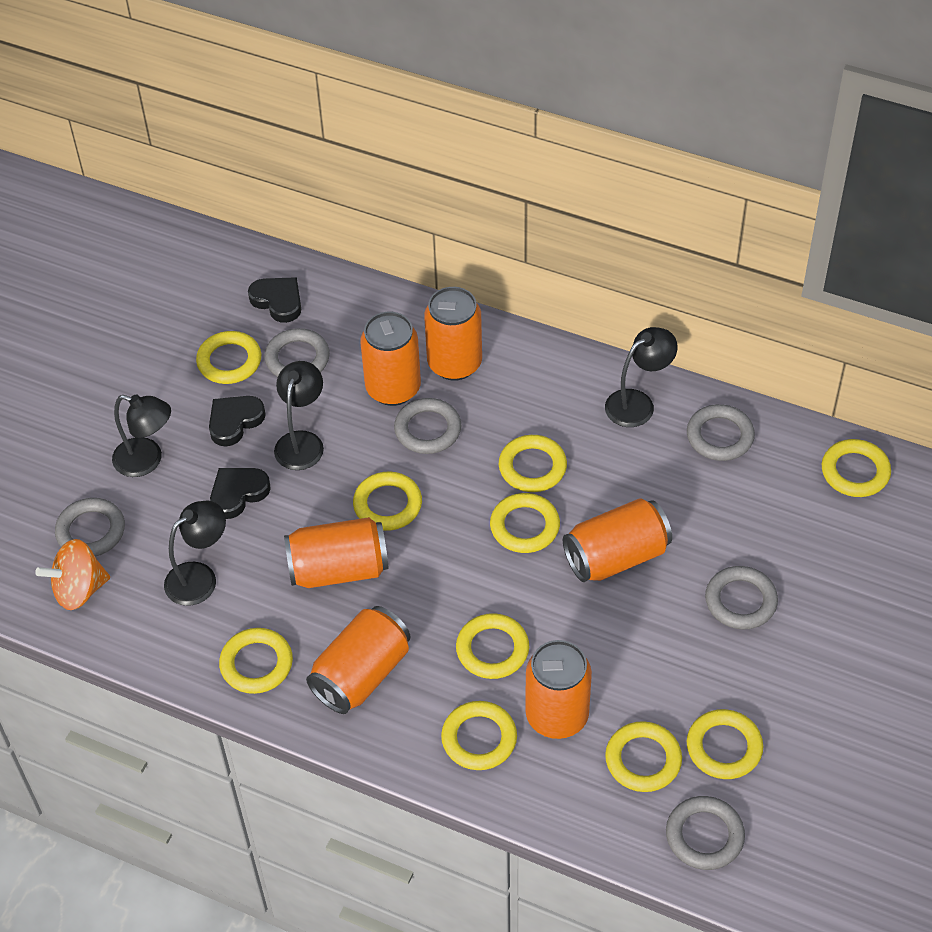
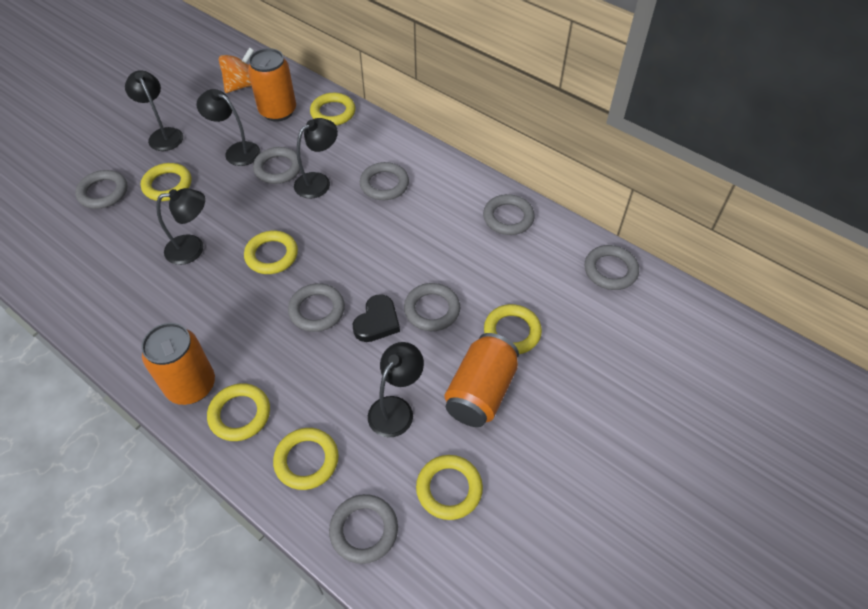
black heart: 3 -> 1
black lamp: 4 -> 5
grey ring: 6 -> 8
orange can: 6 -> 3
yellow ring: 10 -> 7

